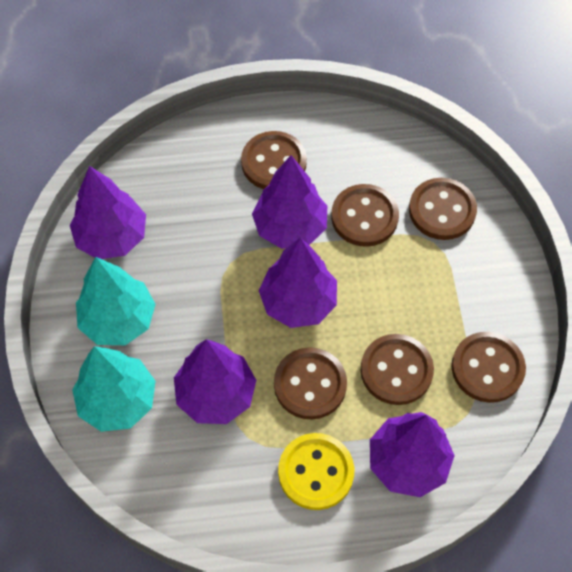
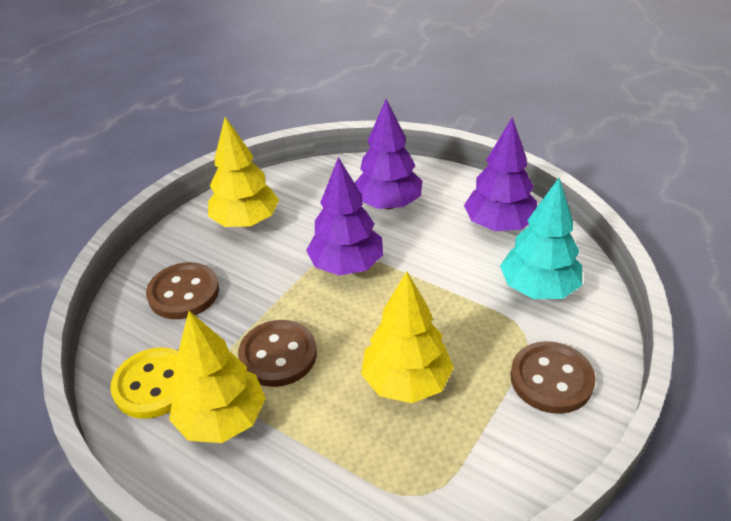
brown button: 6 -> 3
purple tree: 5 -> 3
turquoise tree: 2 -> 1
yellow tree: 0 -> 3

